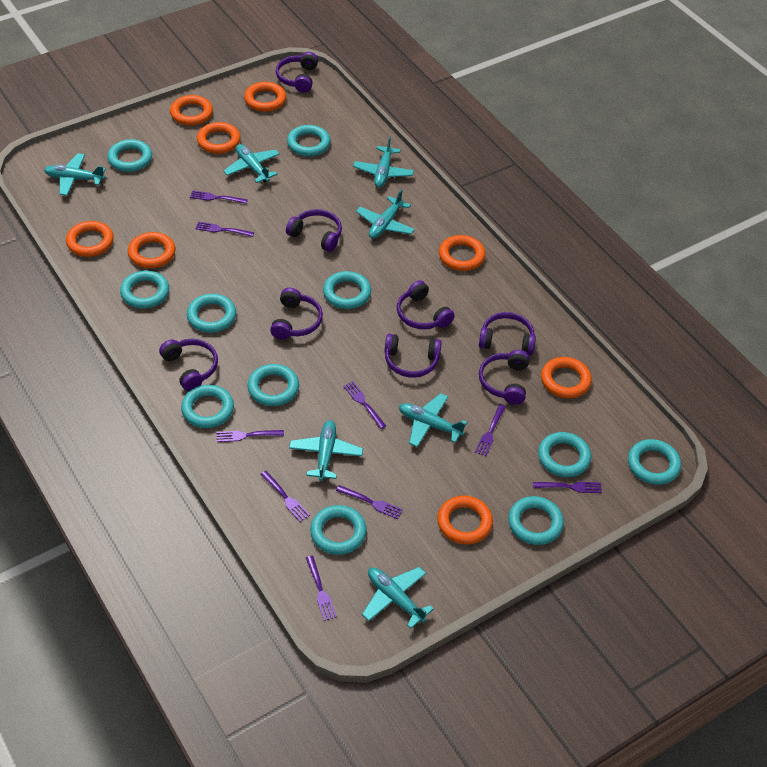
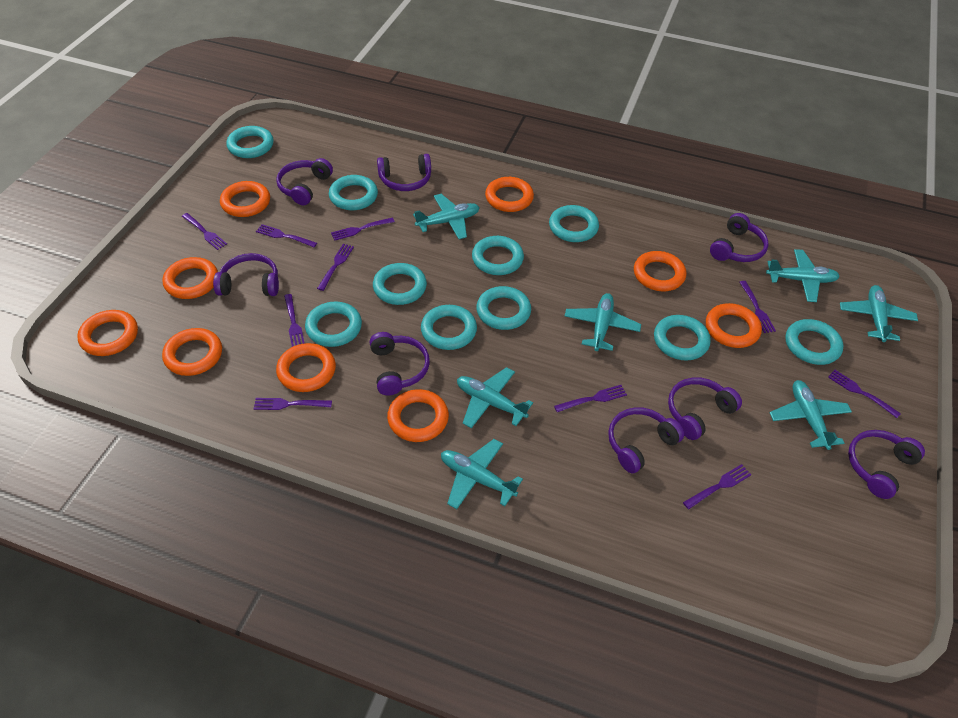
orange ring: 8 -> 9
purple fork: 9 -> 10
turquoise ring: 11 -> 10

